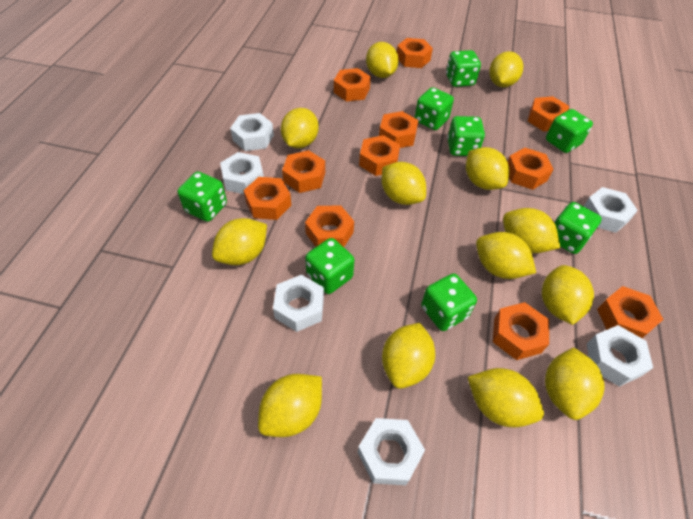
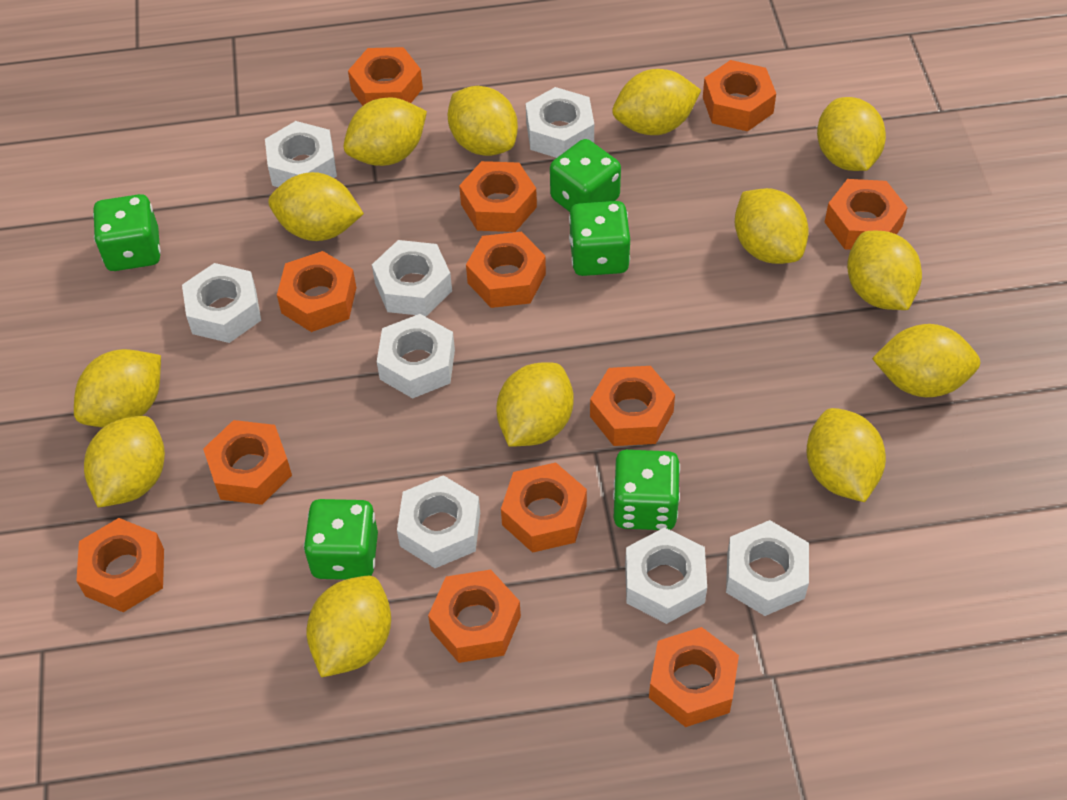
green dice: 8 -> 5
orange nut: 11 -> 12
white nut: 6 -> 8

